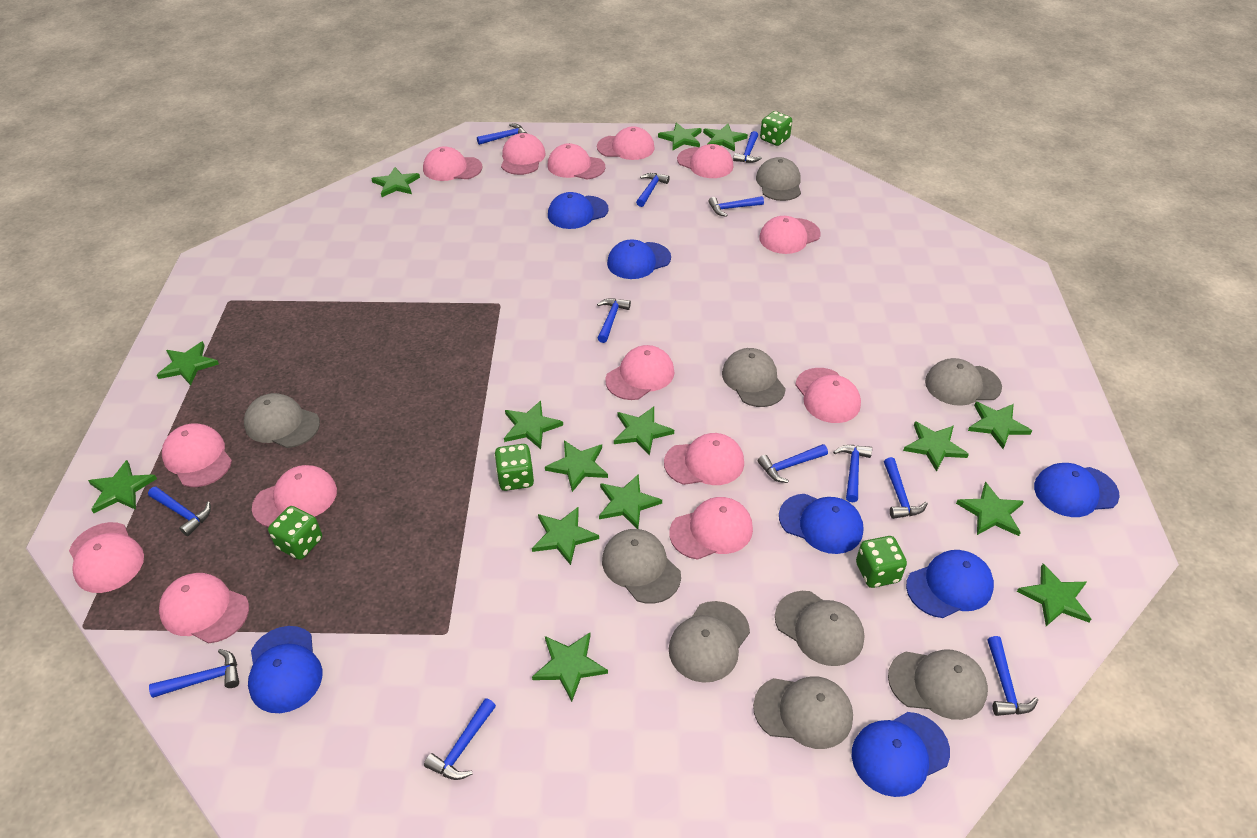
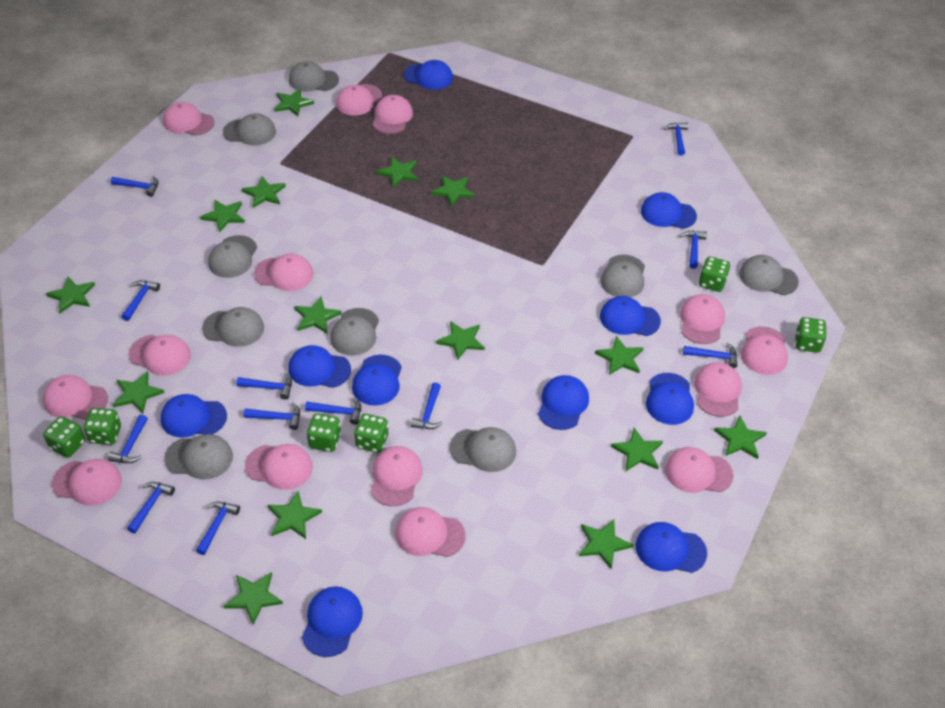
blue cap: 7 -> 10
green dice: 4 -> 6

